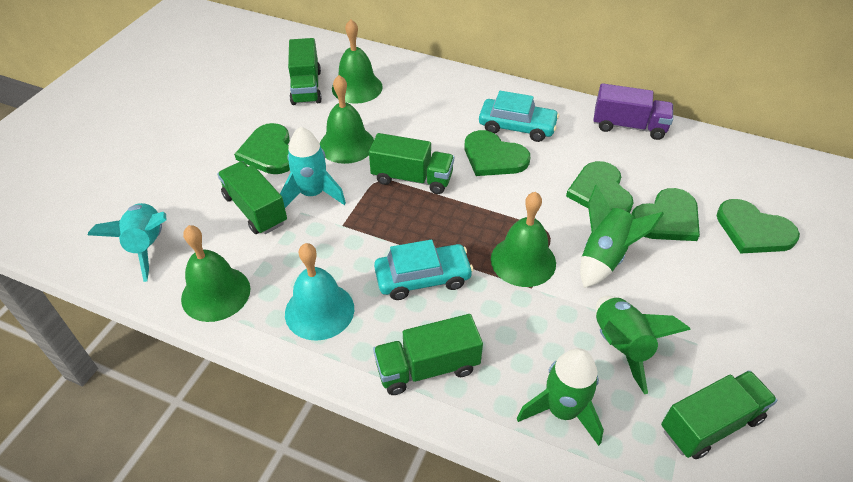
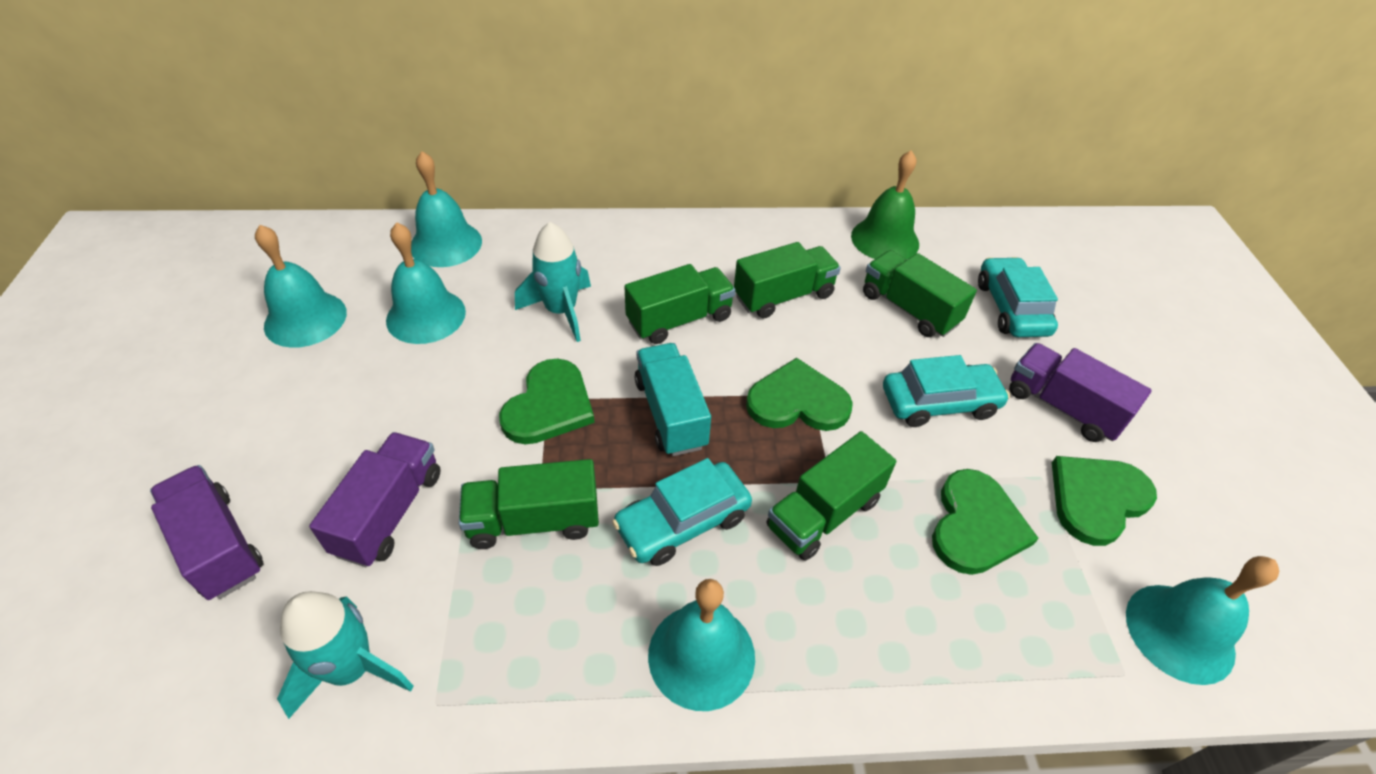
green bell: 4 -> 1
green heart: 5 -> 4
green rocket: 3 -> 0
purple truck: 1 -> 3
turquoise bell: 1 -> 5
turquoise car: 2 -> 3
turquoise truck: 0 -> 1

